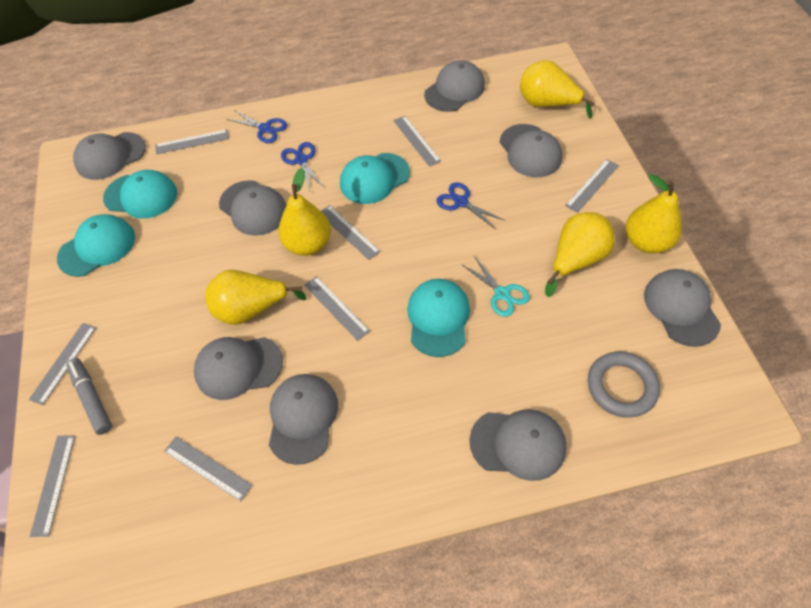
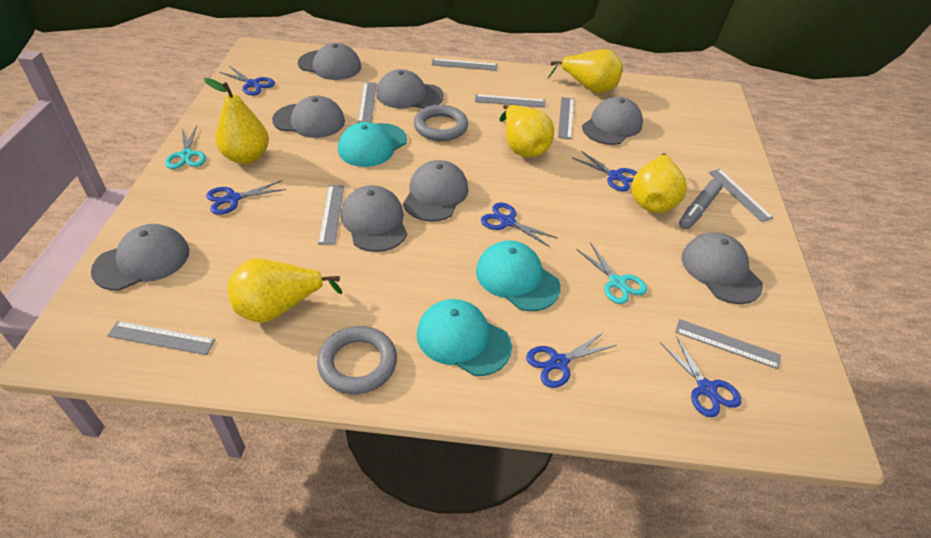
blue scissors: 3 -> 6
grey ring: 1 -> 2
turquoise cap: 4 -> 3
turquoise scissors: 1 -> 2

